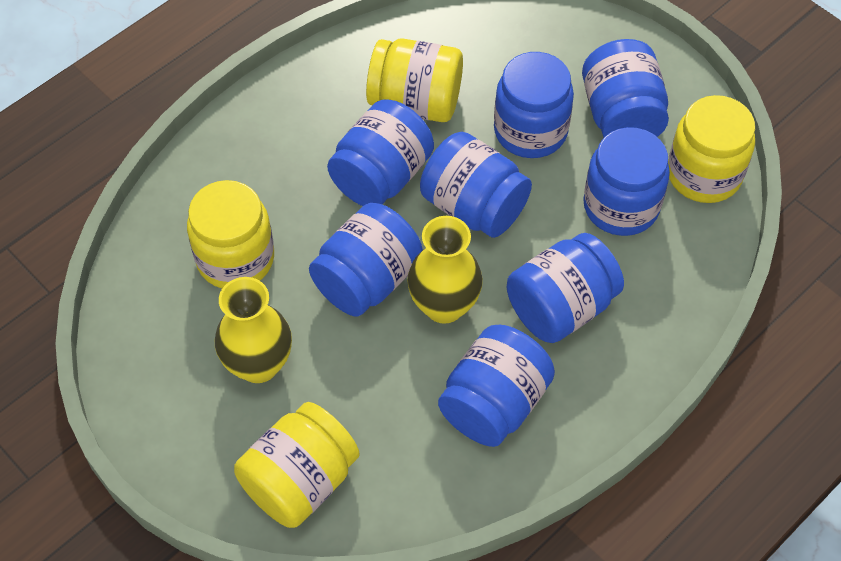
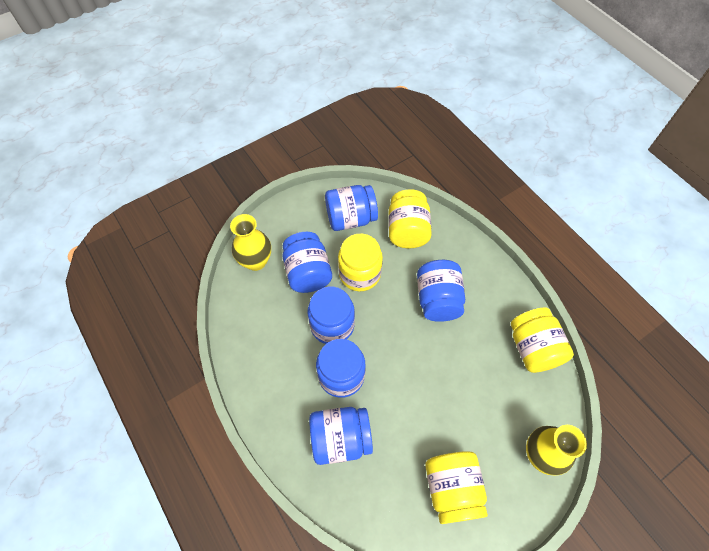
blue jar: 8 -> 6

